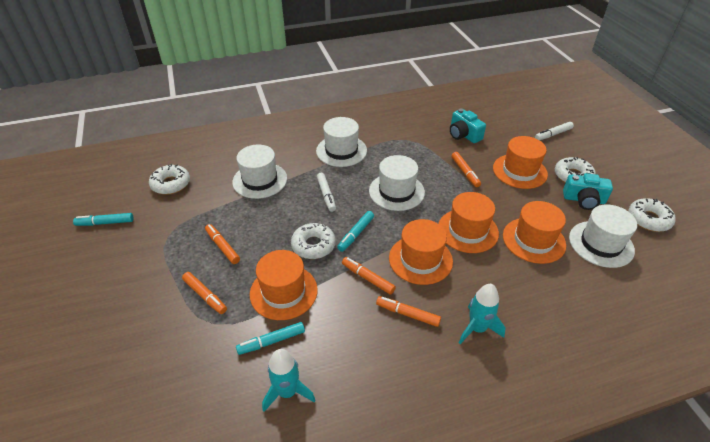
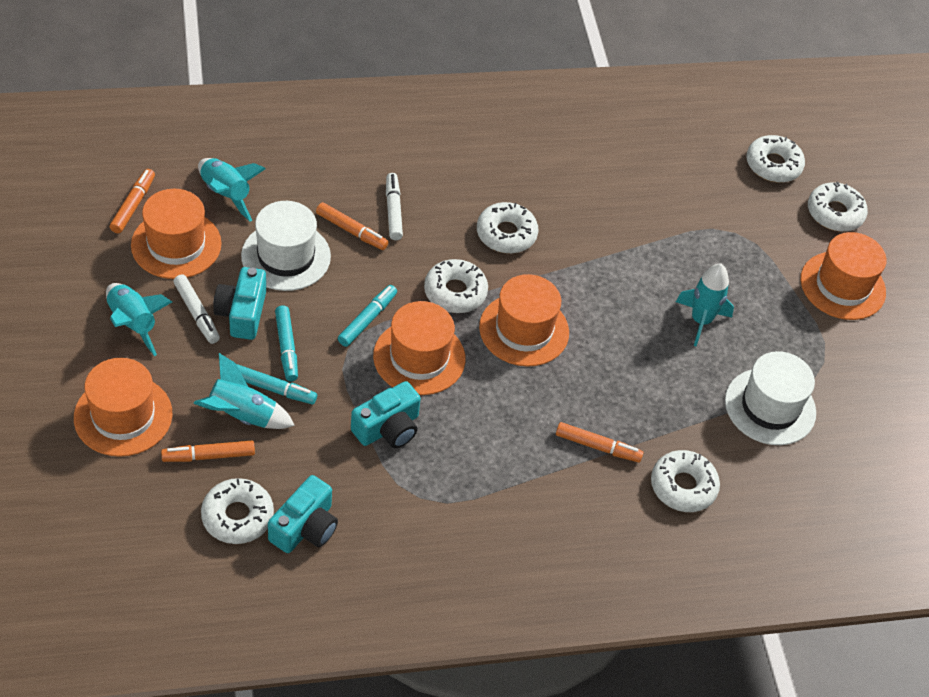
orange marker: 5 -> 4
turquoise camera: 2 -> 3
turquoise rocket: 2 -> 4
white donut: 4 -> 6
white hat: 4 -> 2

